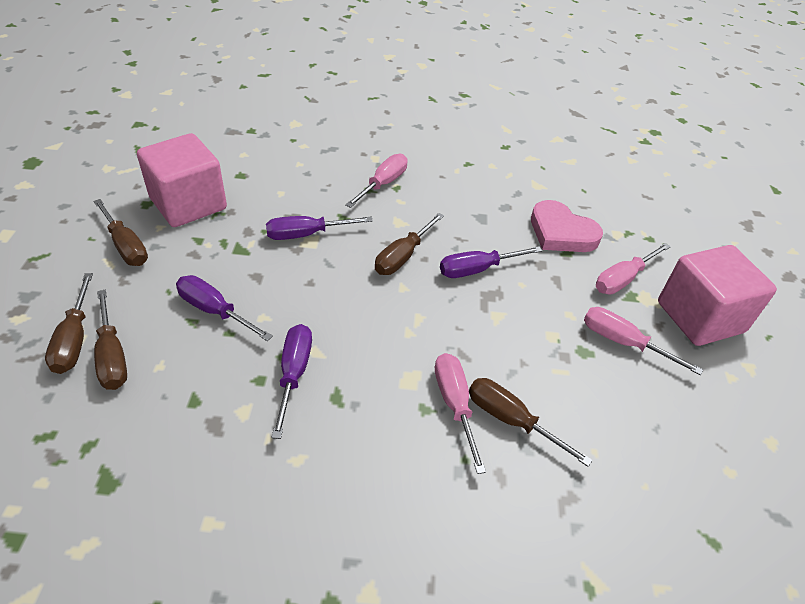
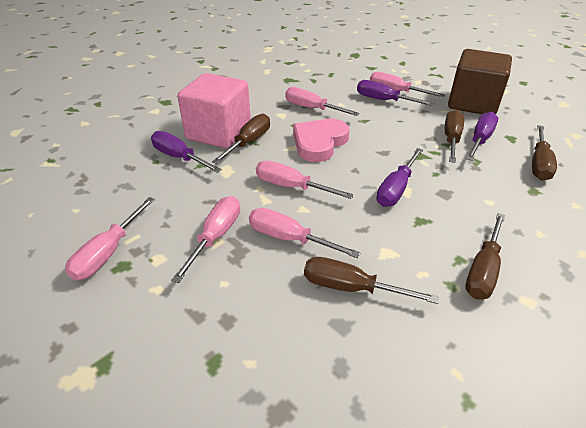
brown cube: 0 -> 1
pink cube: 2 -> 1
pink screwdriver: 4 -> 6

